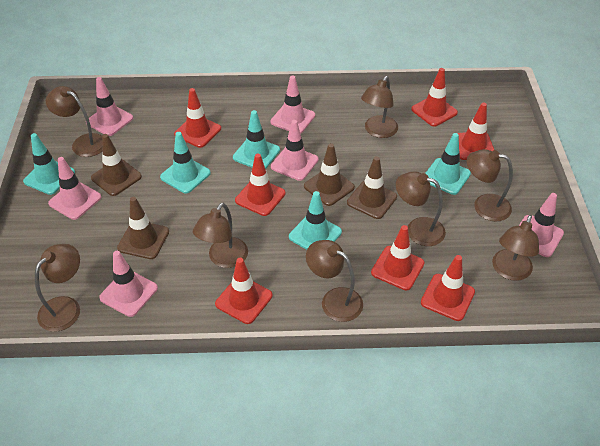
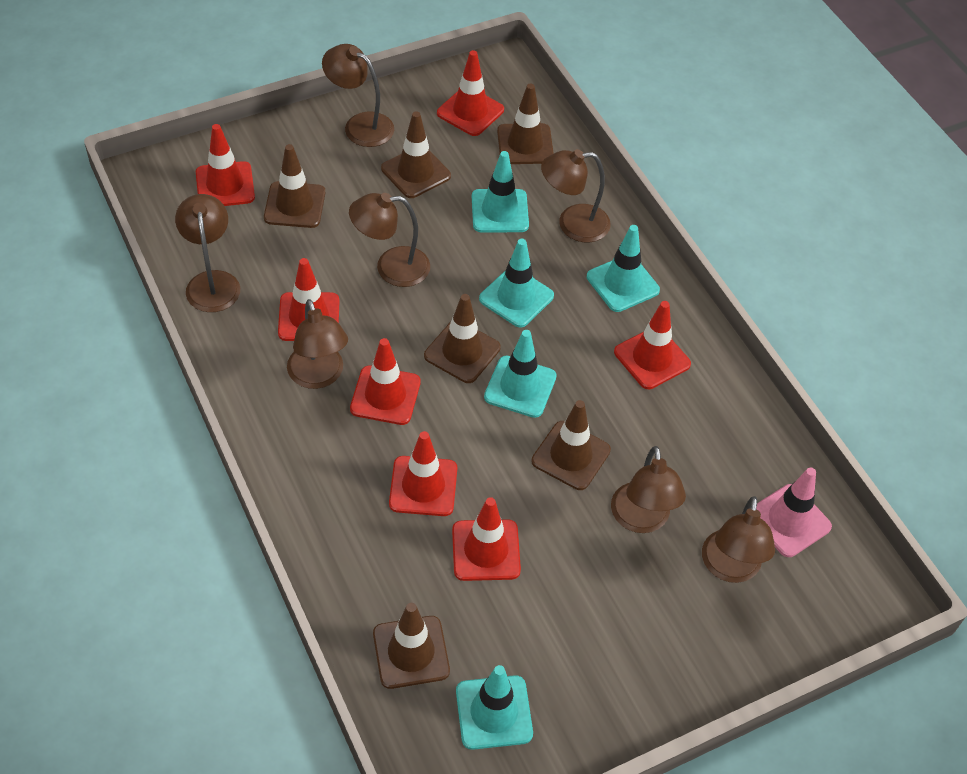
brown lamp: 8 -> 7
brown traffic cone: 4 -> 6
pink traffic cone: 6 -> 1

